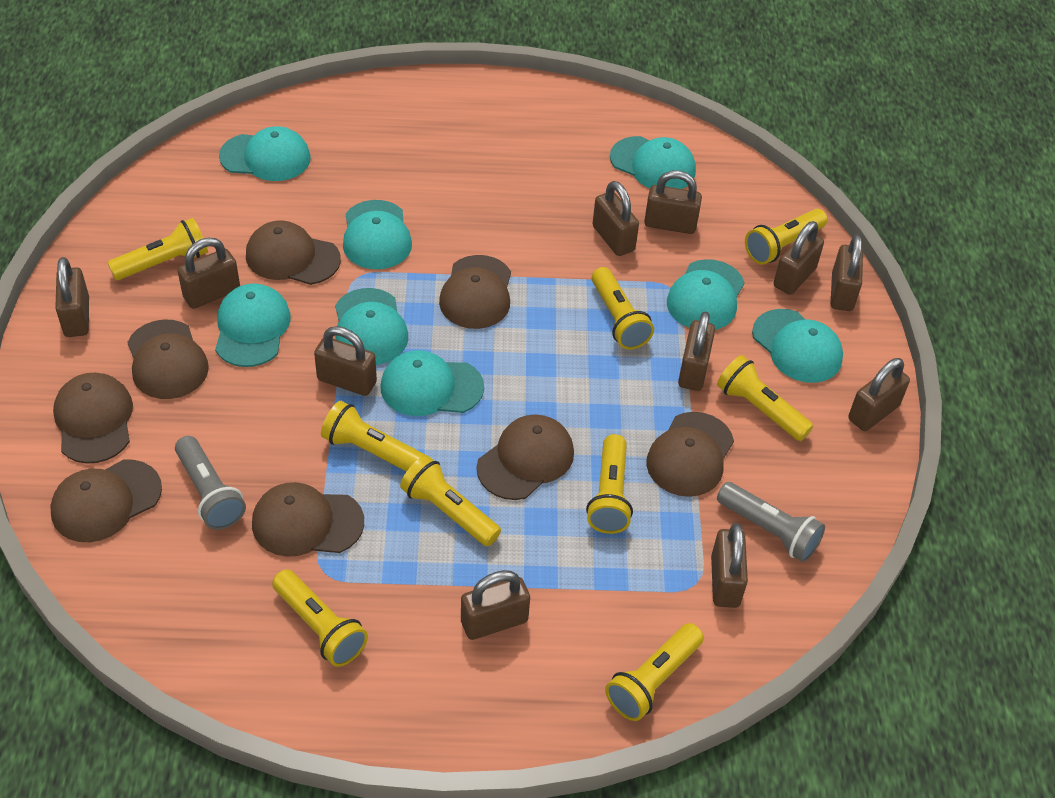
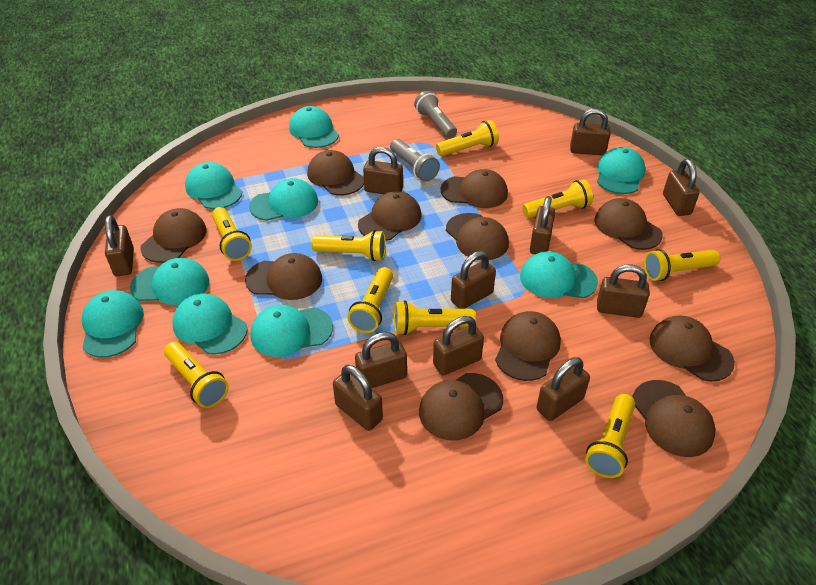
brown cap: 8 -> 11
turquoise cap: 8 -> 9

